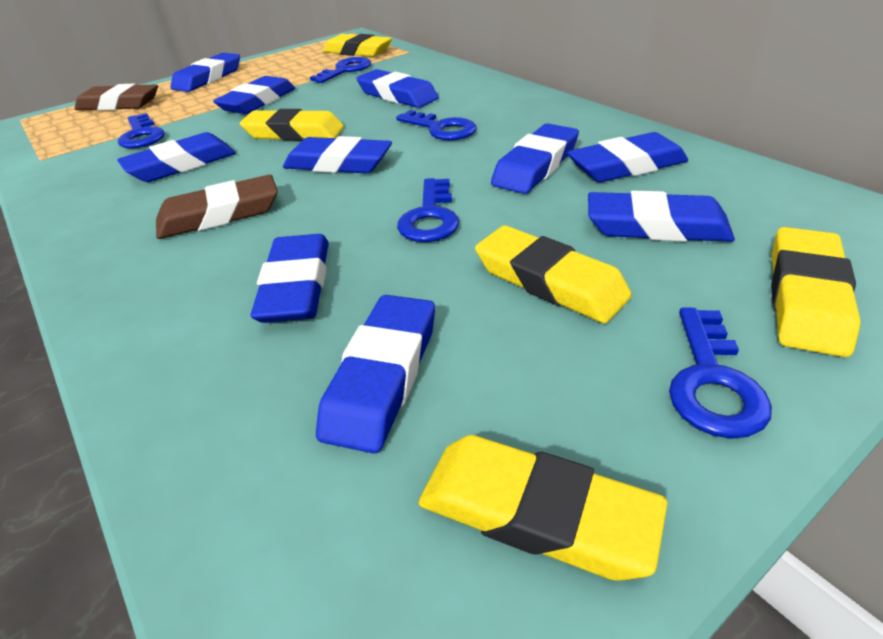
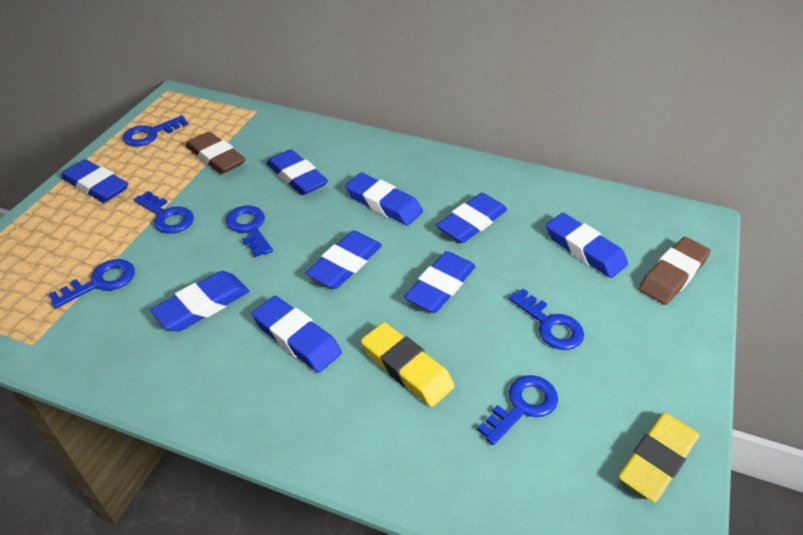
blue eraser: 10 -> 9
blue key: 5 -> 6
yellow eraser: 5 -> 2

